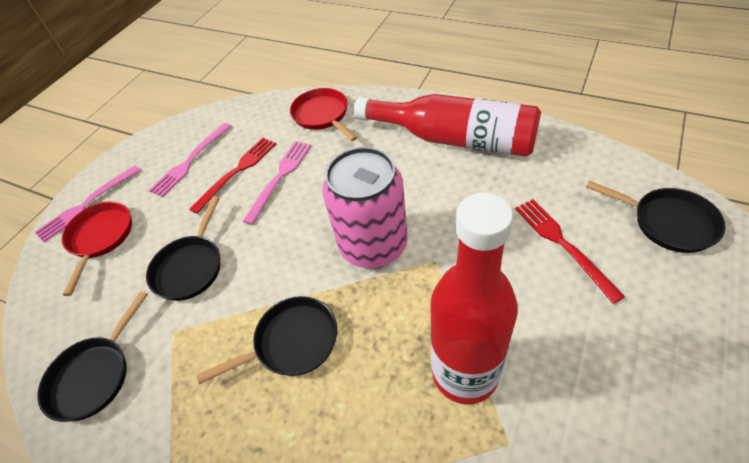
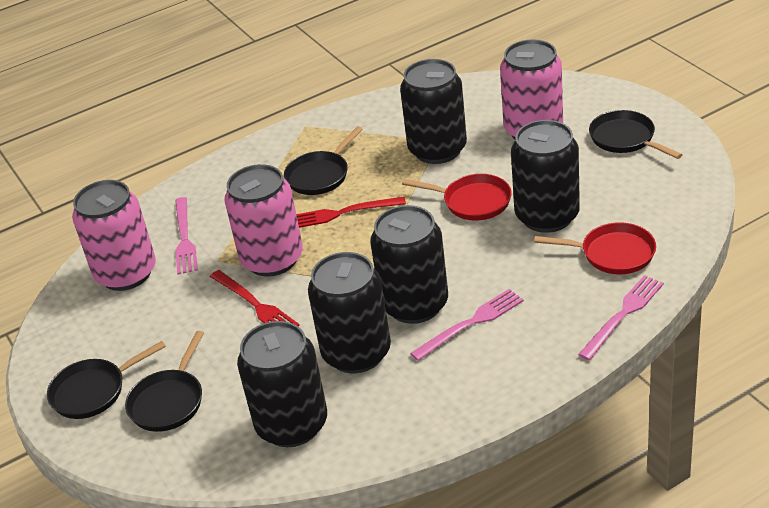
black can: 0 -> 5
pink can: 1 -> 3
red bottle: 2 -> 0

